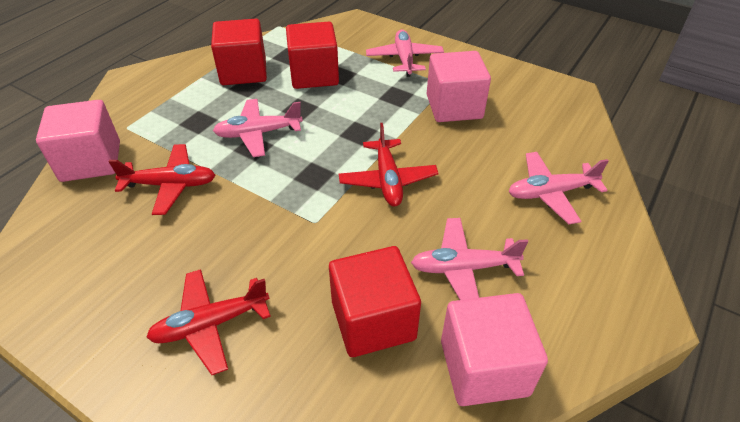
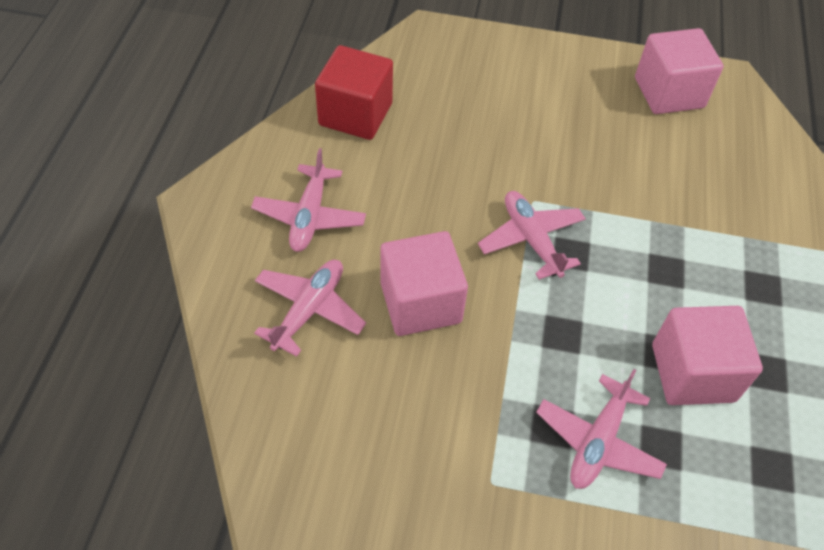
red cube: 3 -> 1
red plane: 3 -> 0

